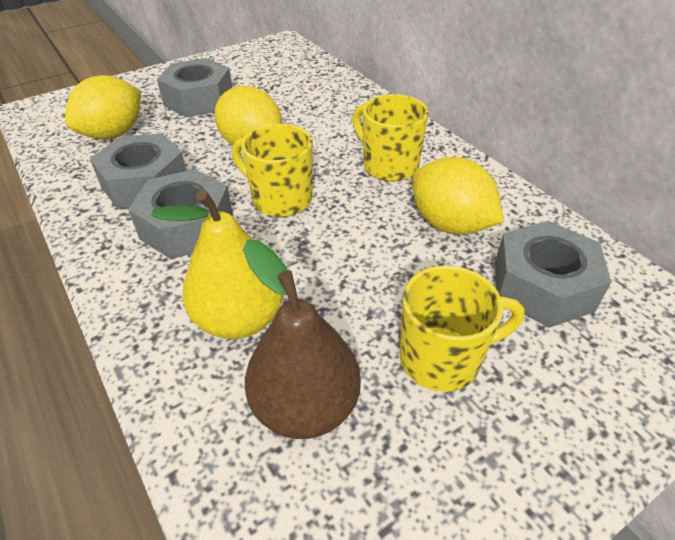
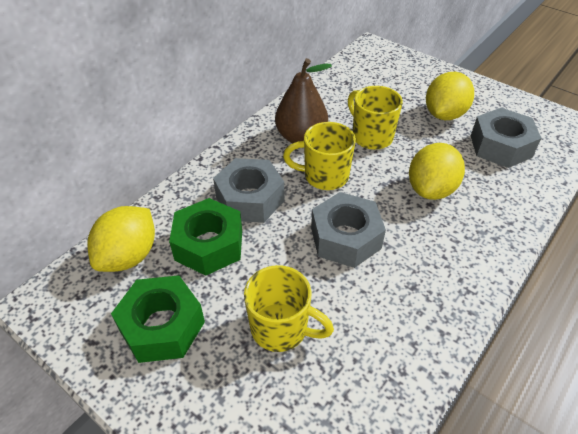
green nut: 0 -> 2
grey nut: 4 -> 3
yellow pear: 1 -> 0

